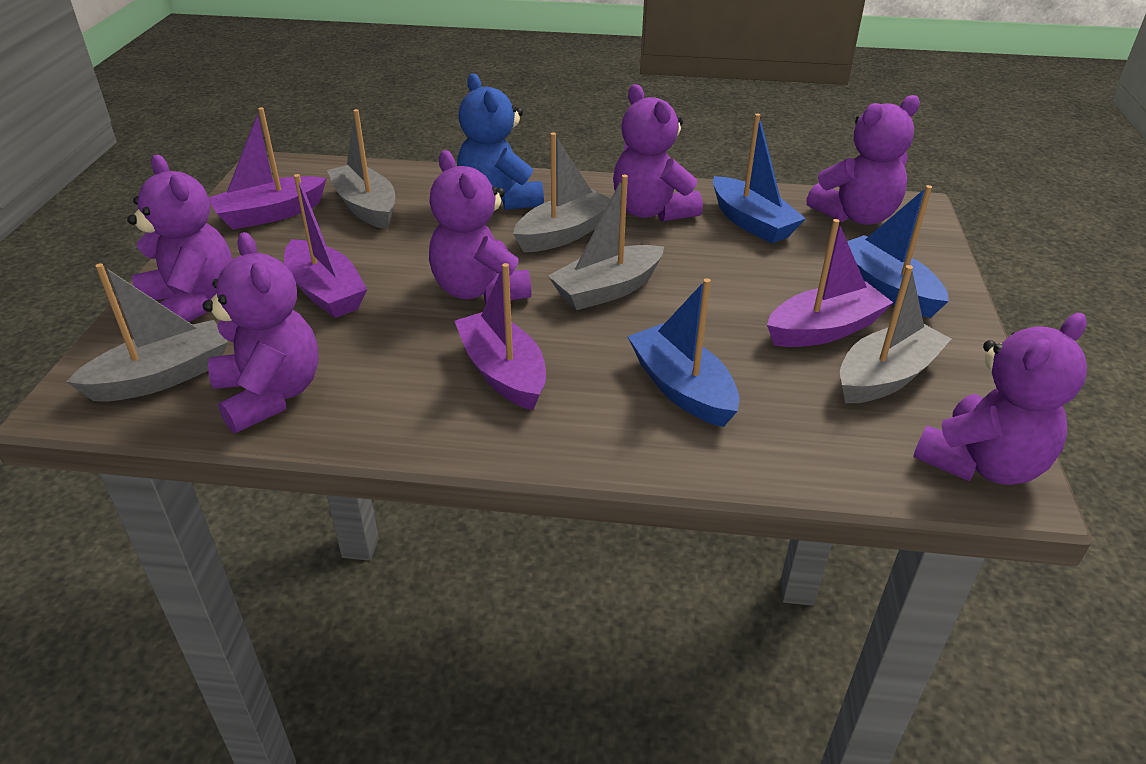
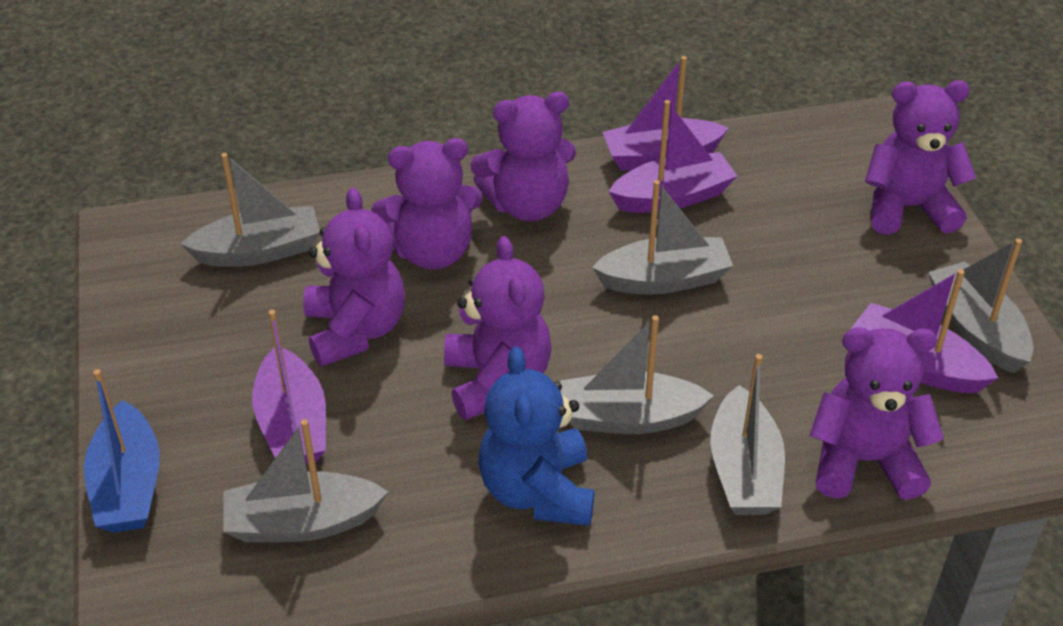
blue boat: 3 -> 1
grey boat: 5 -> 6

